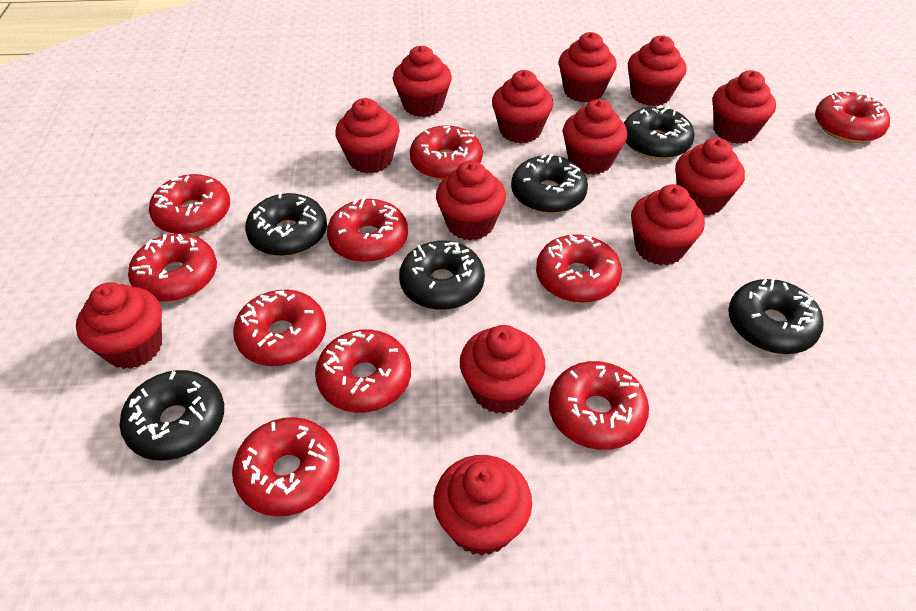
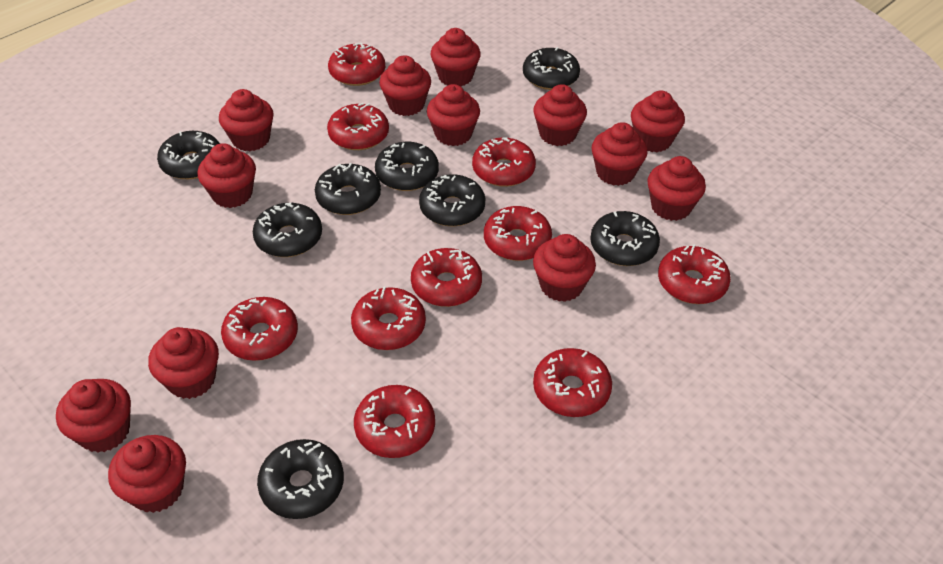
black donut: 6 -> 8

